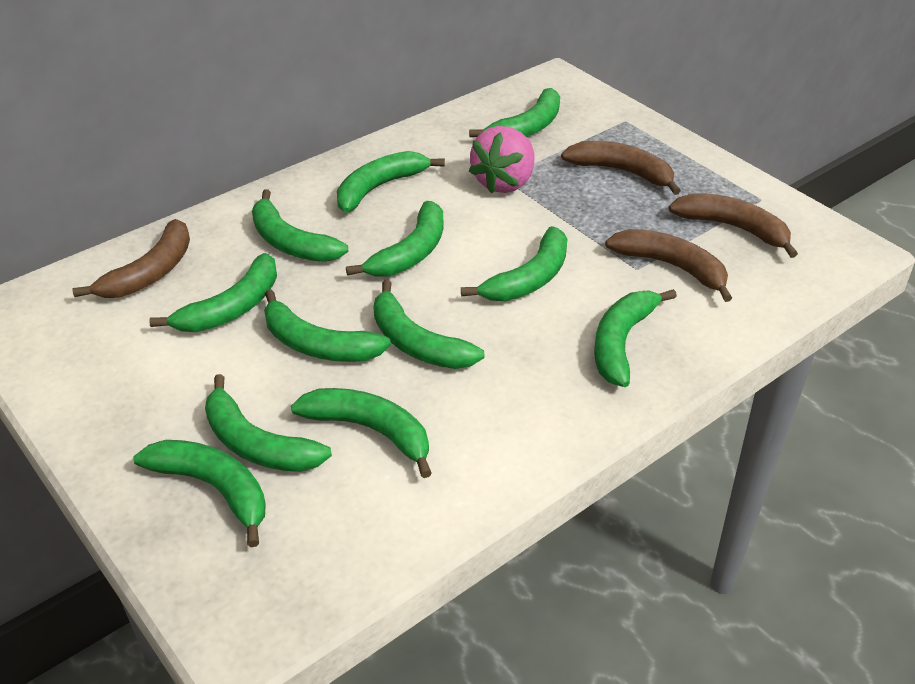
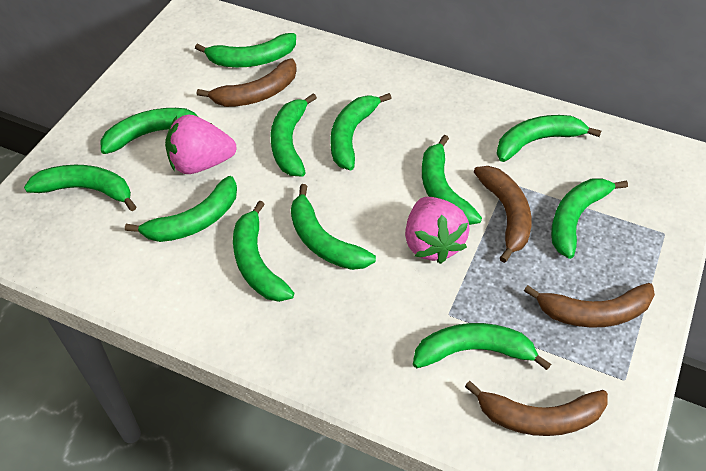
pink strawberry: 1 -> 2

